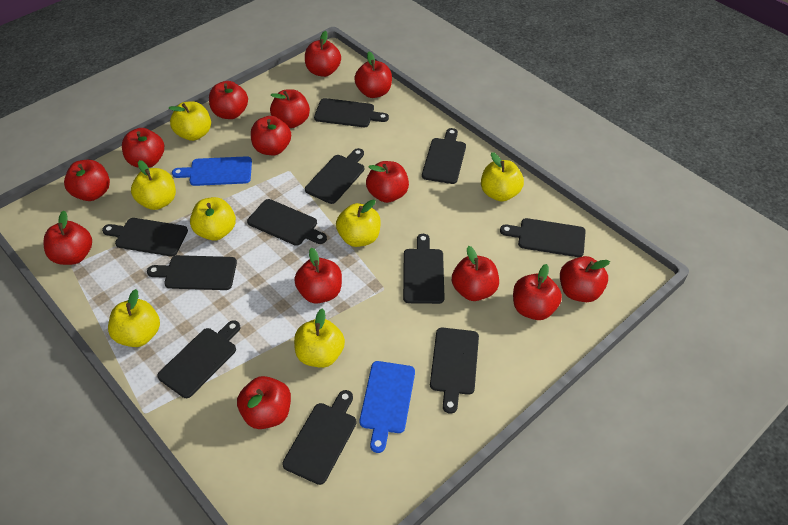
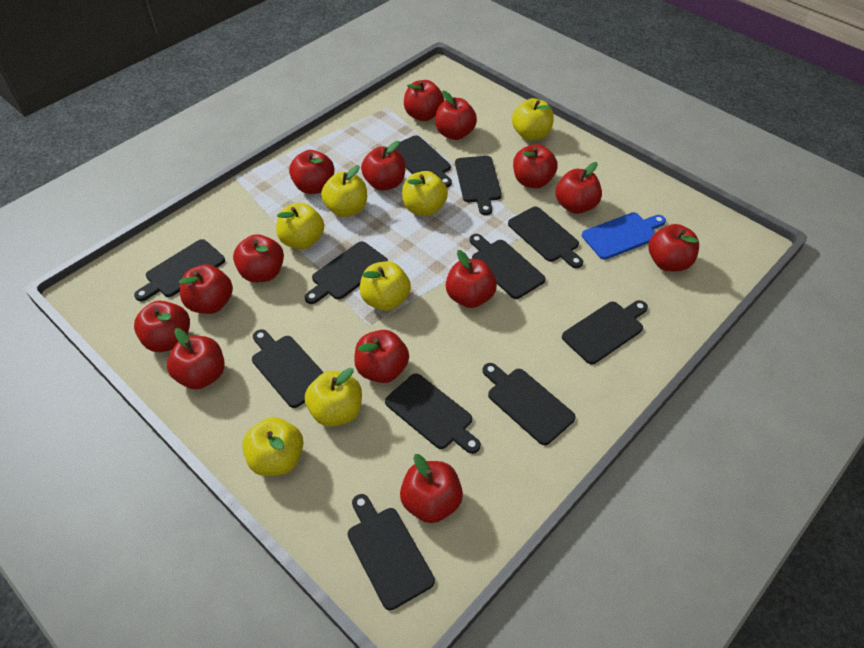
blue cutting board: 2 -> 1

